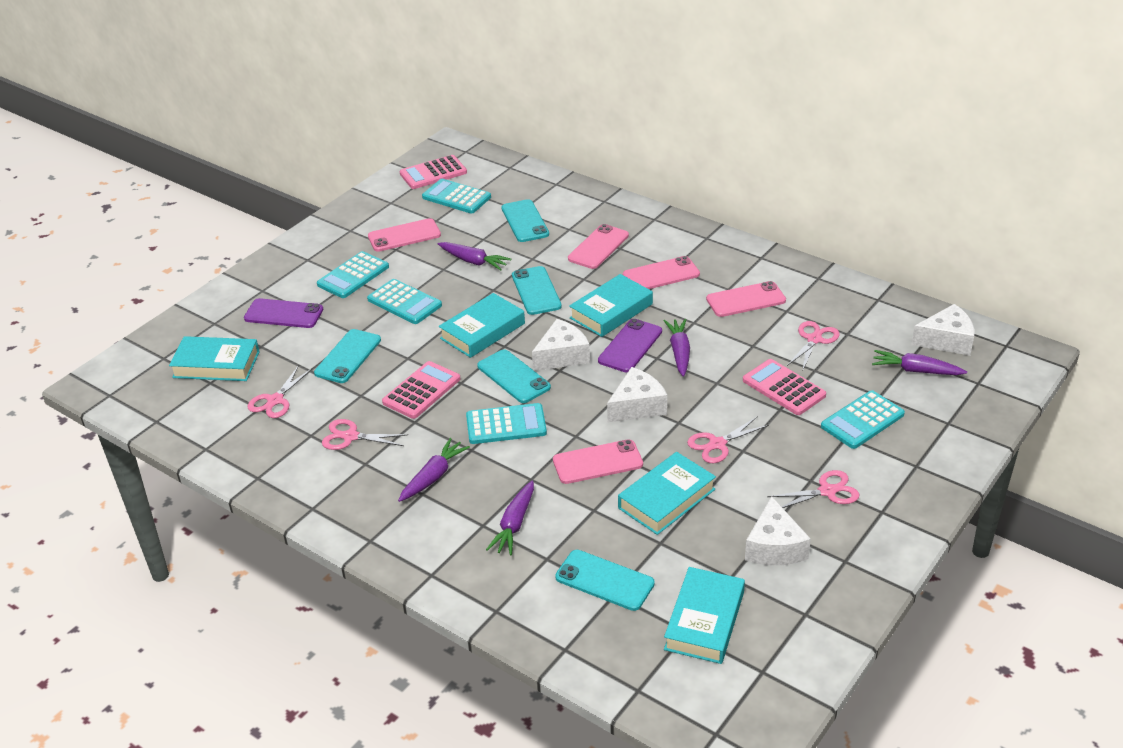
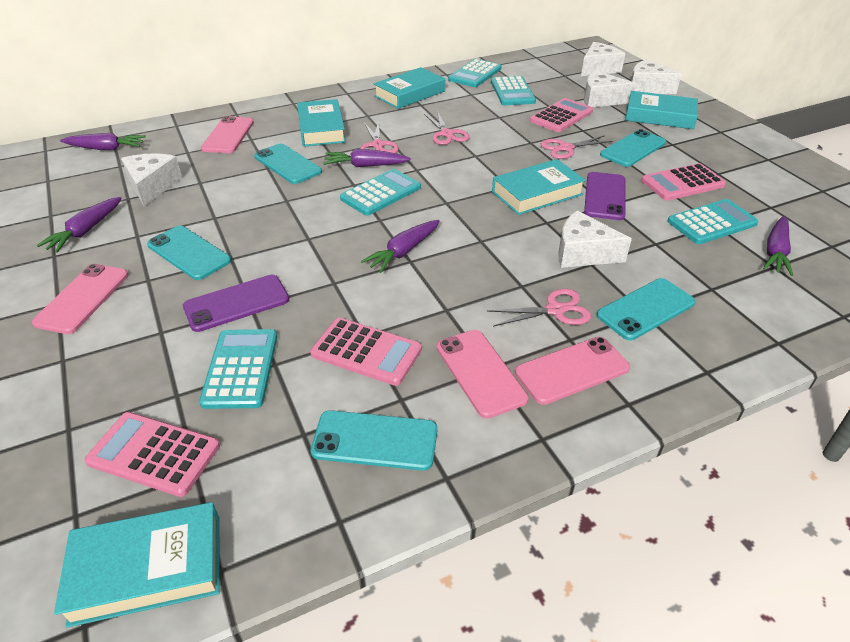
pink calculator: 3 -> 4
pink phone: 5 -> 4
pink scissors: 5 -> 4
white cheese: 4 -> 5

